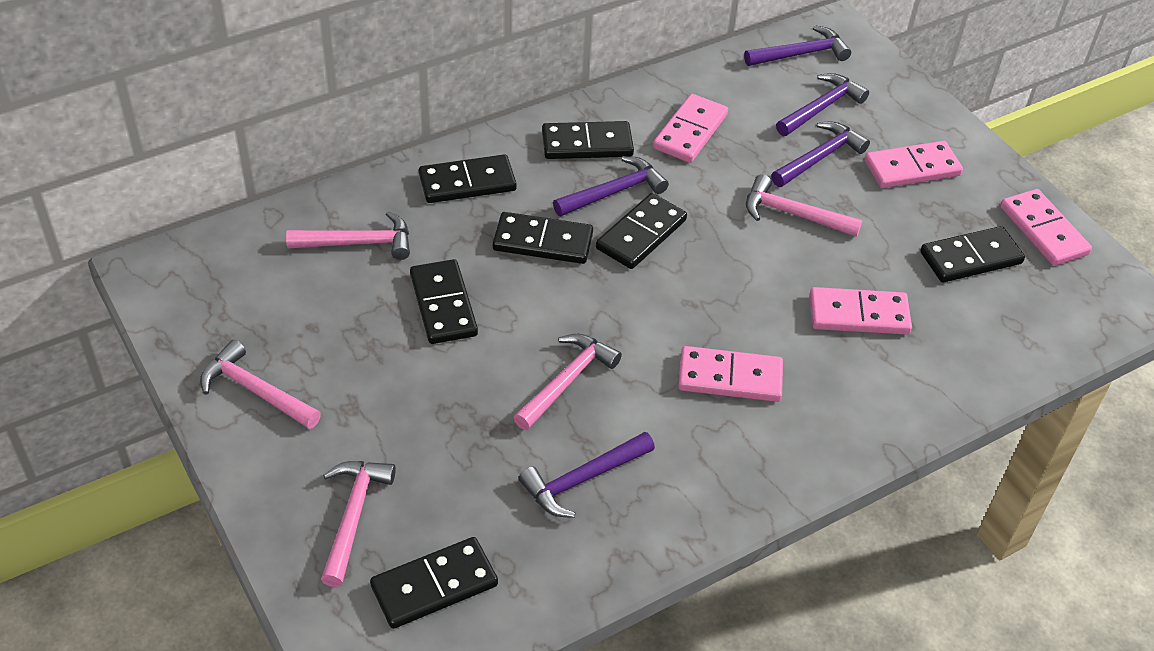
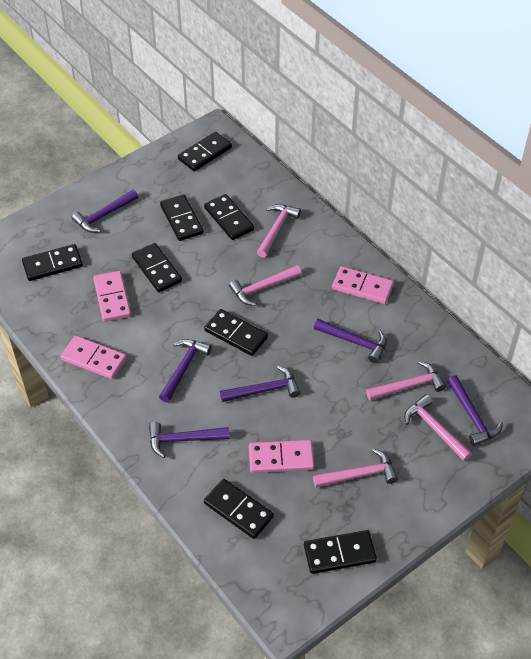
black domino: 7 -> 8
pink domino: 5 -> 4
purple hammer: 5 -> 6

